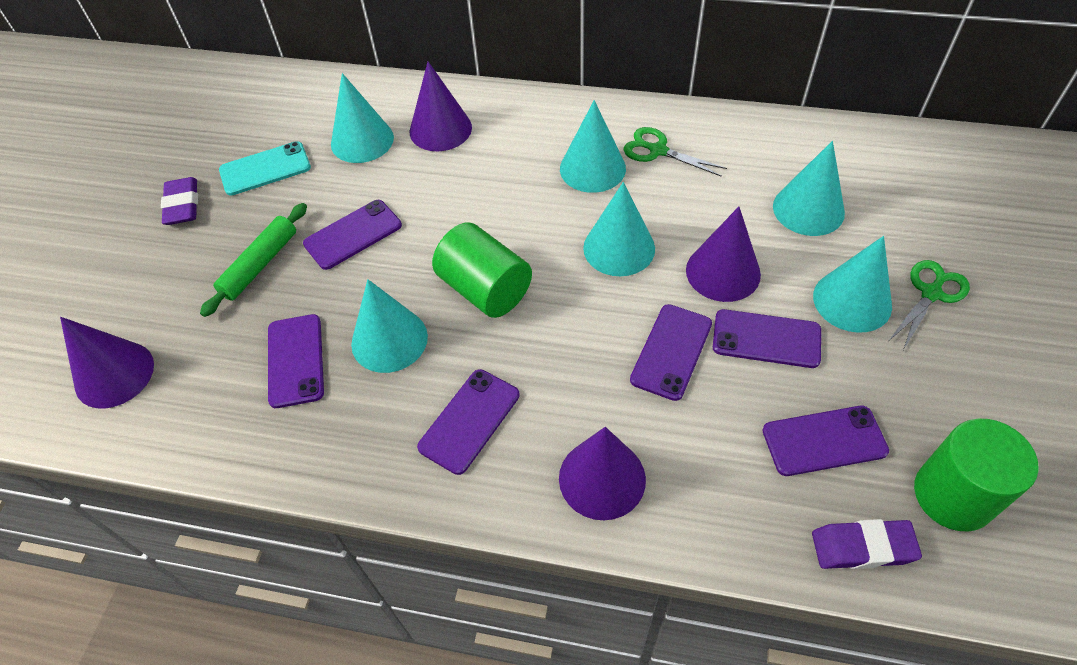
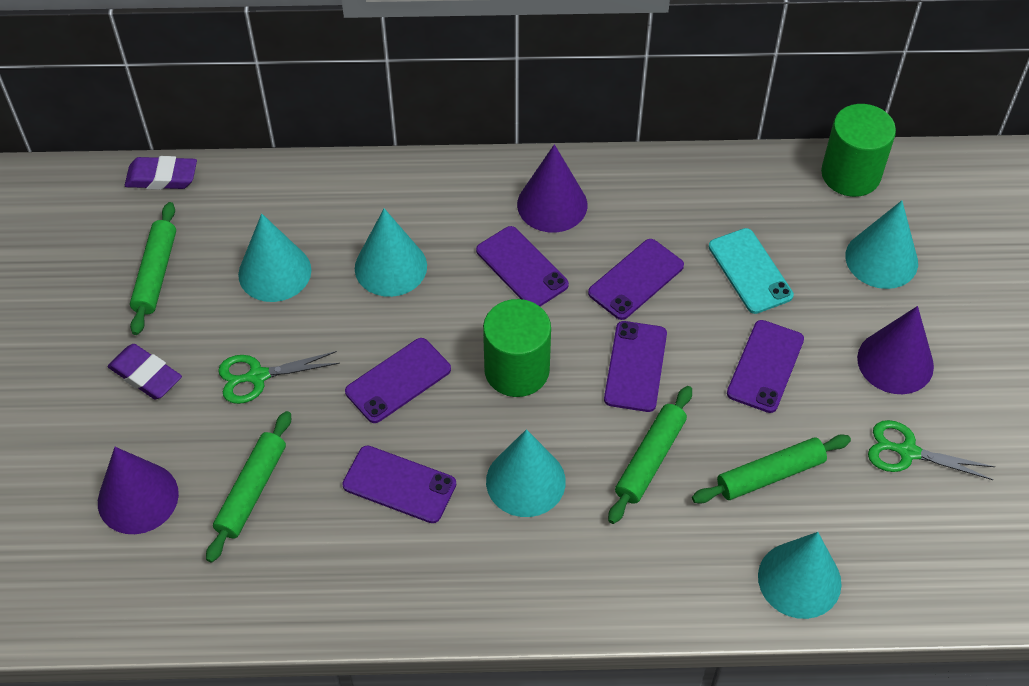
green rolling pin: 1 -> 4
purple cone: 4 -> 3
turquoise cone: 6 -> 5

